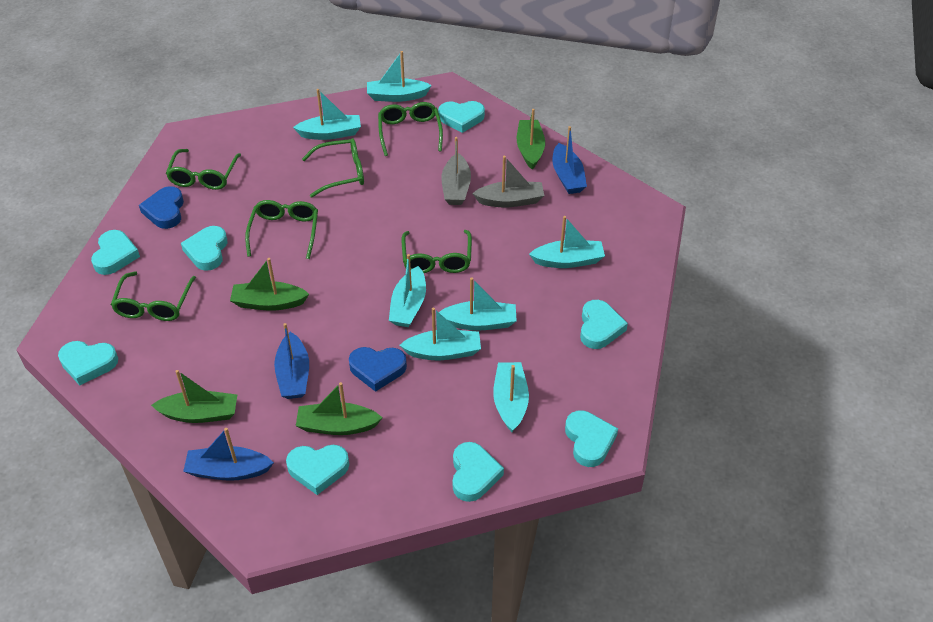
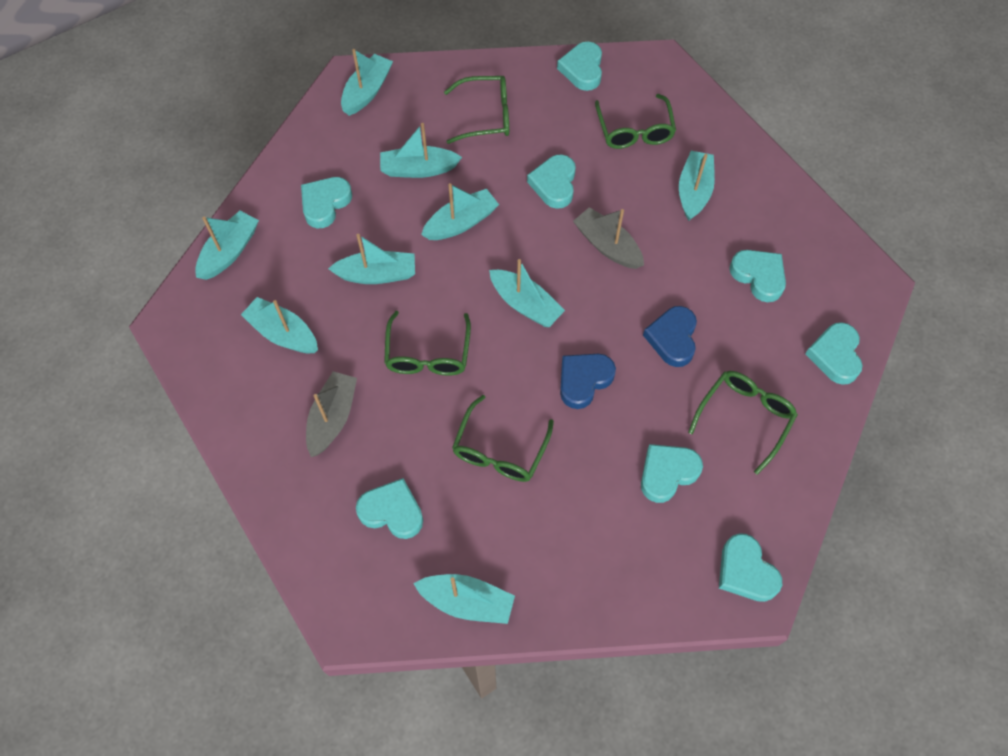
blue boat: 3 -> 0
green boat: 4 -> 0
green glasses: 6 -> 5
turquoise boat: 7 -> 9

